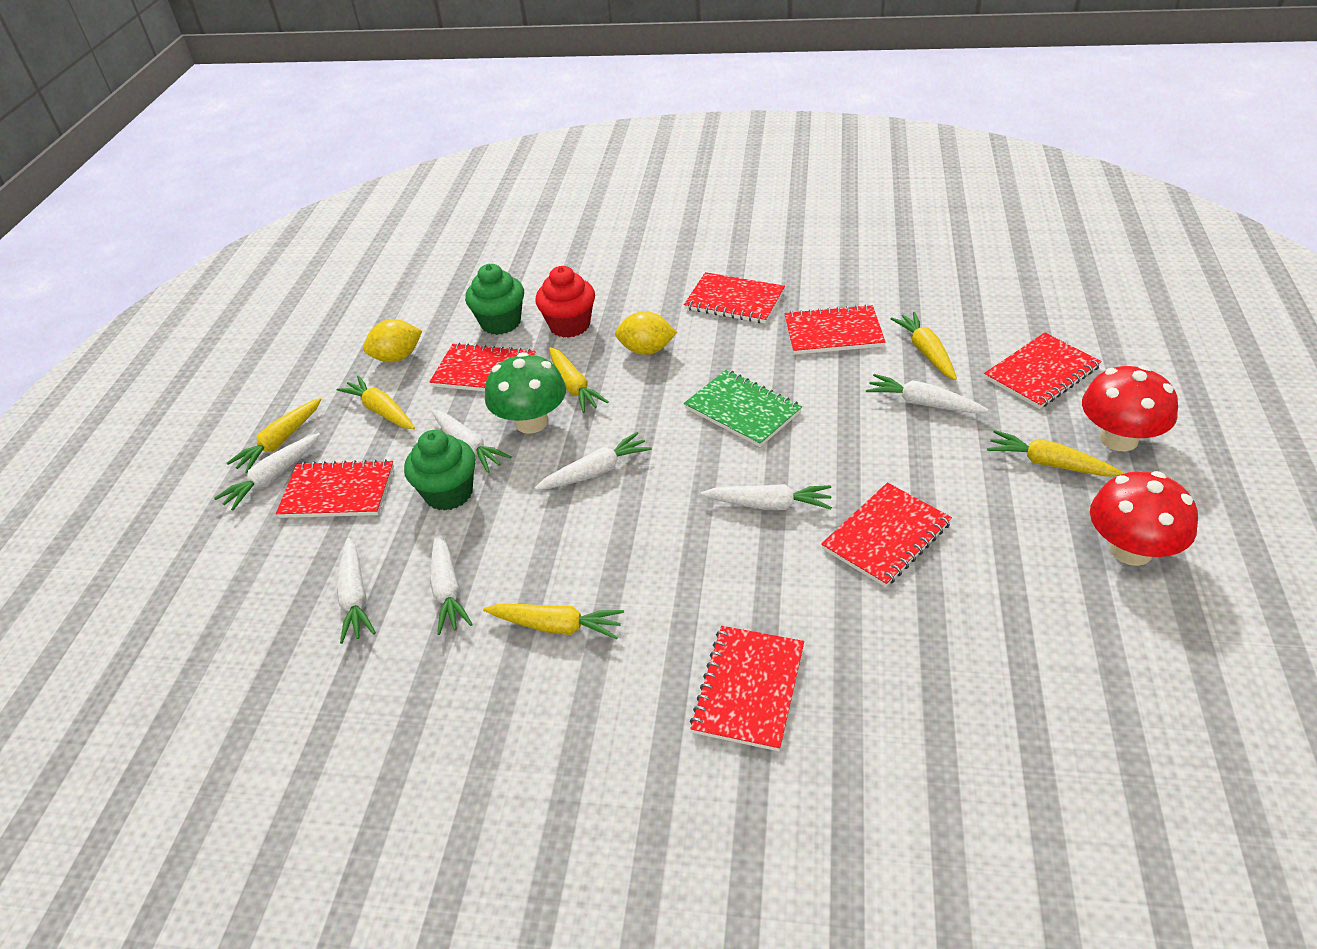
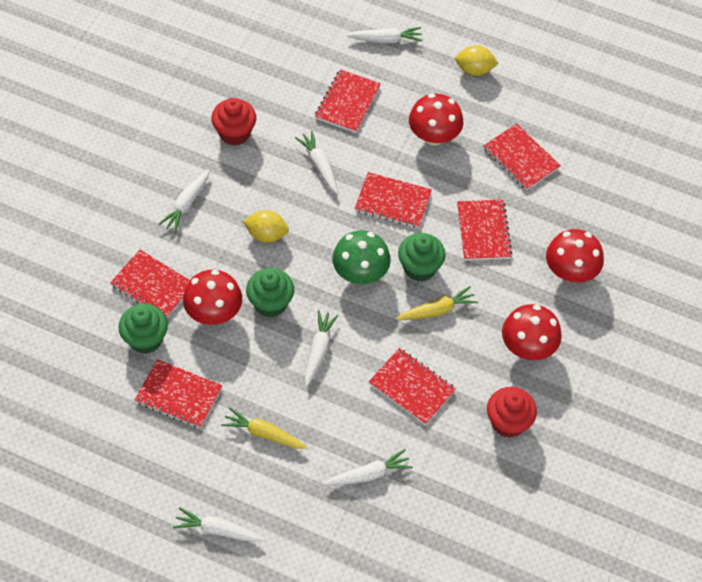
green cupcake: 2 -> 3
green notebook: 1 -> 0
red cupcake: 1 -> 2
red mushroom: 2 -> 4
white carrot: 7 -> 6
yellow carrot: 6 -> 2

